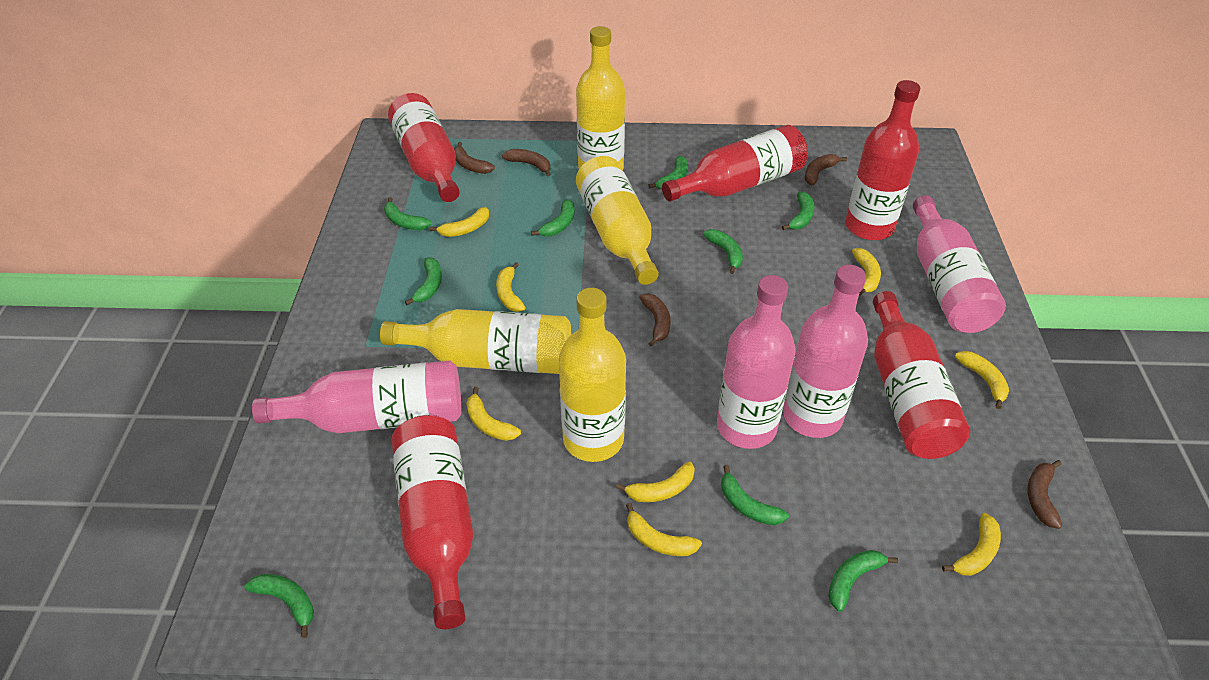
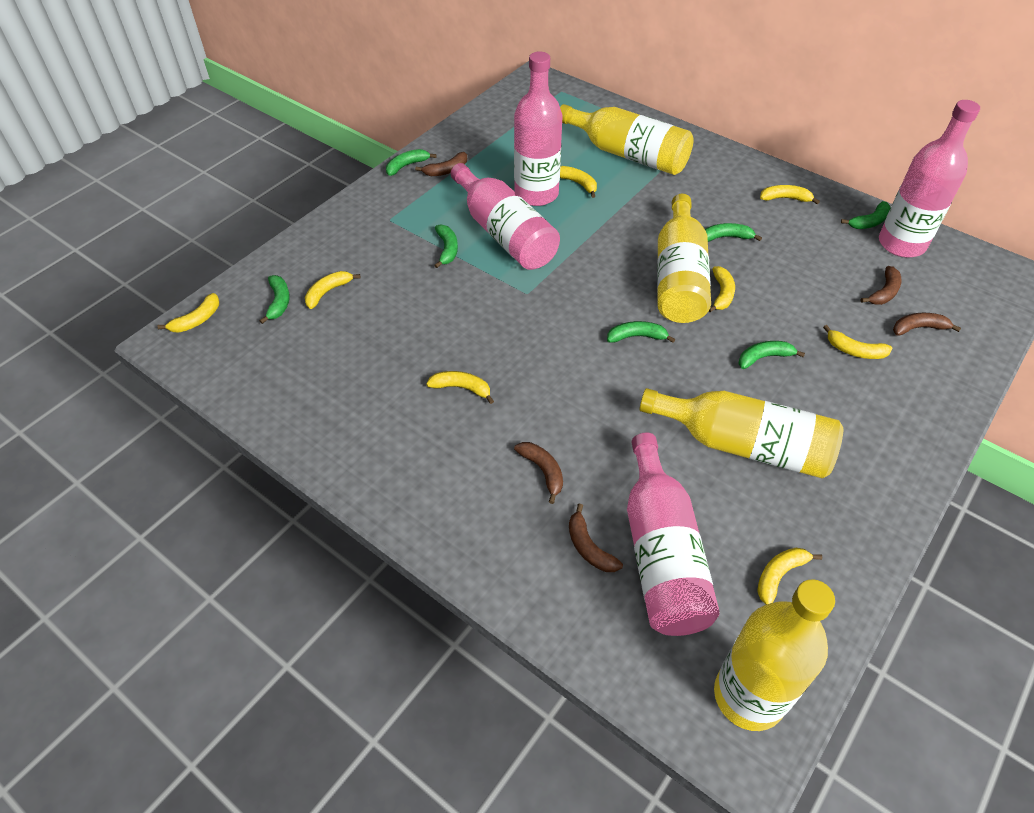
green banana: 9 -> 7
red bottle: 5 -> 0

